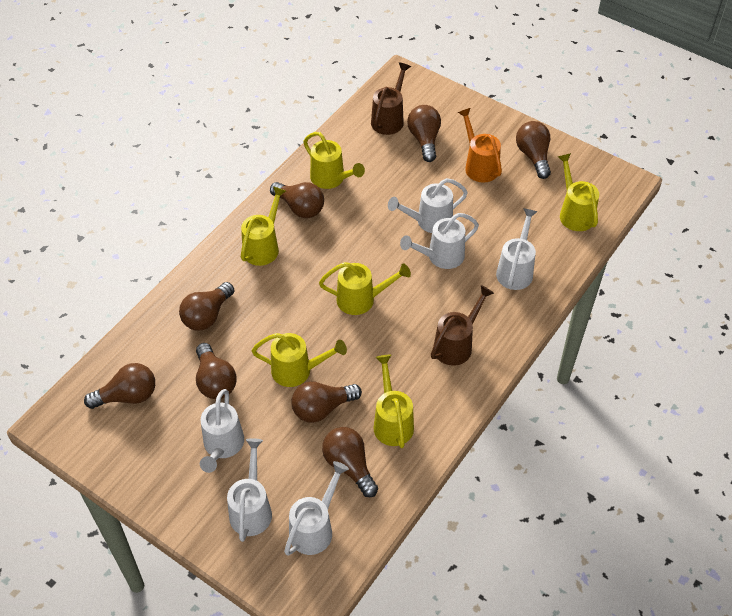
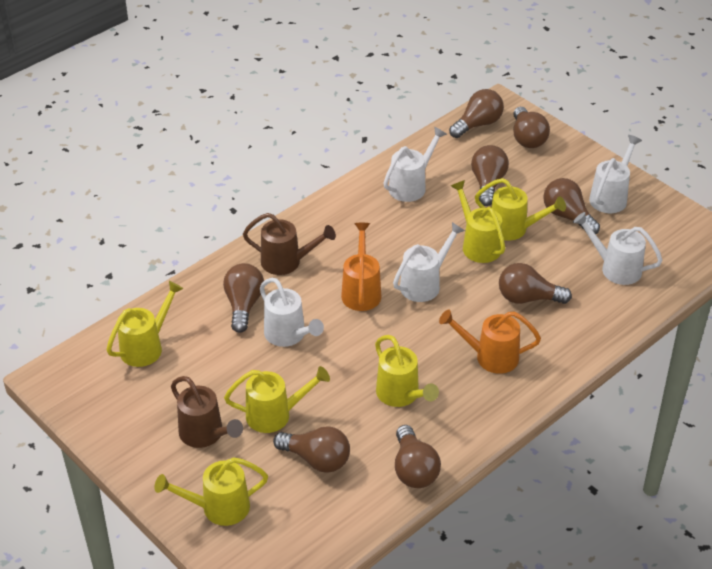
orange watering can: 1 -> 2
white watering can: 6 -> 5

